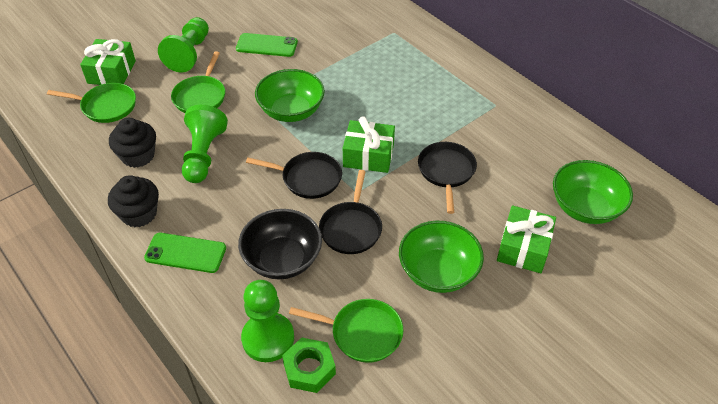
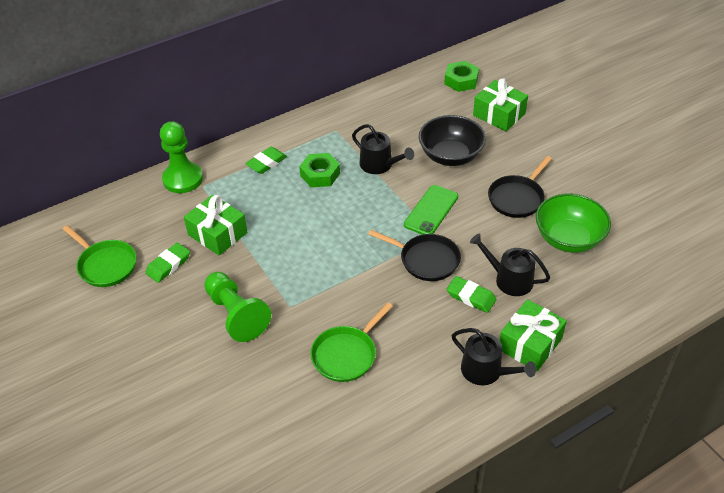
black cupcake: 2 -> 0
black pan: 3 -> 2
black watering can: 0 -> 3
green bowl: 3 -> 1
green eraser: 0 -> 3
green nut: 1 -> 2
green pan: 3 -> 2
green pawn: 3 -> 2
green phone: 2 -> 1

